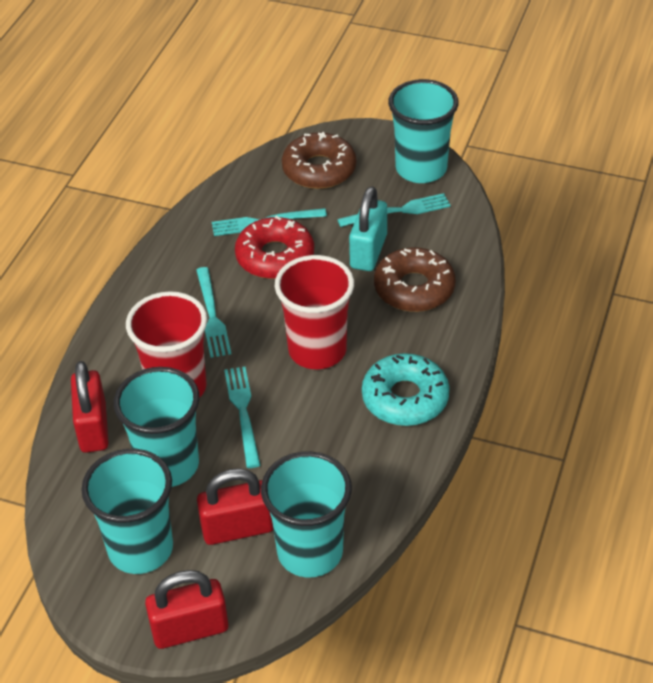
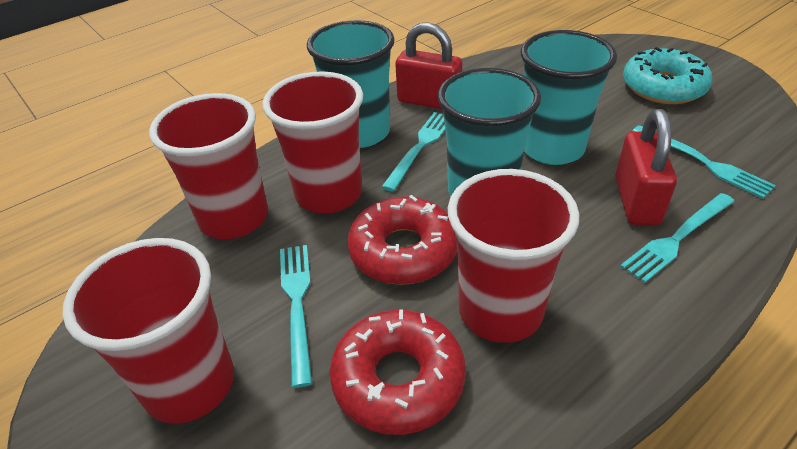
brown donut: 2 -> 0
red cup: 2 -> 4
red donut: 1 -> 2
red padlock: 3 -> 2
turquoise cup: 4 -> 3
turquoise padlock: 1 -> 0

